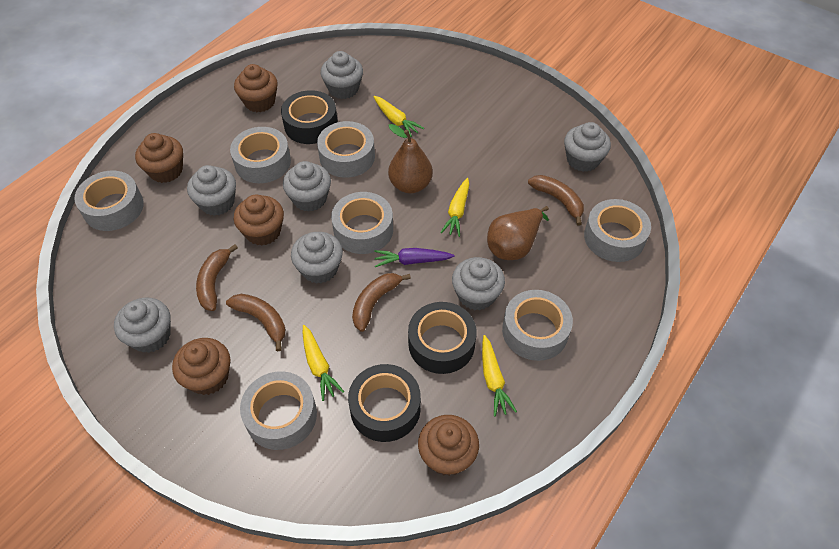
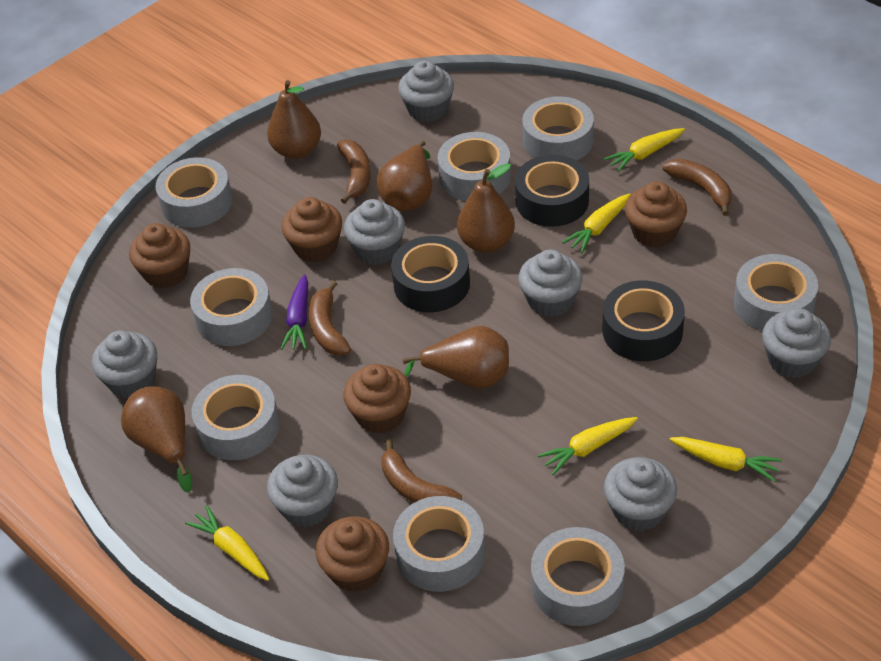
brown pear: 2 -> 5
grey tape: 7 -> 8
yellow carrot: 4 -> 5

